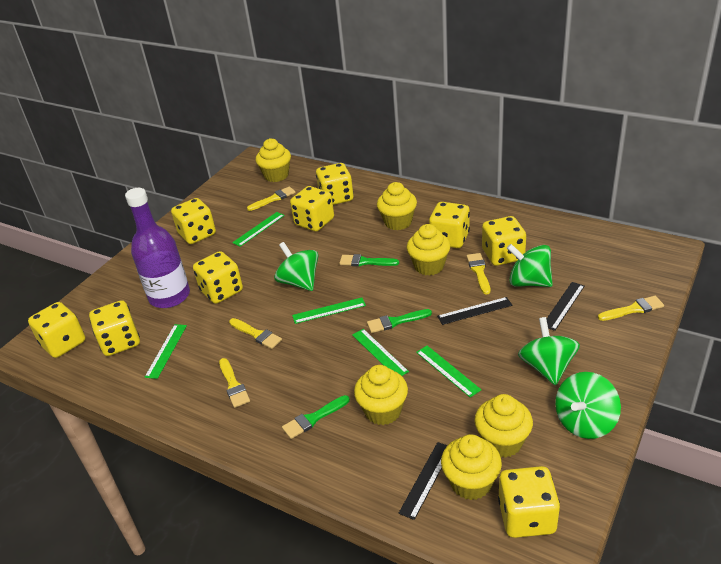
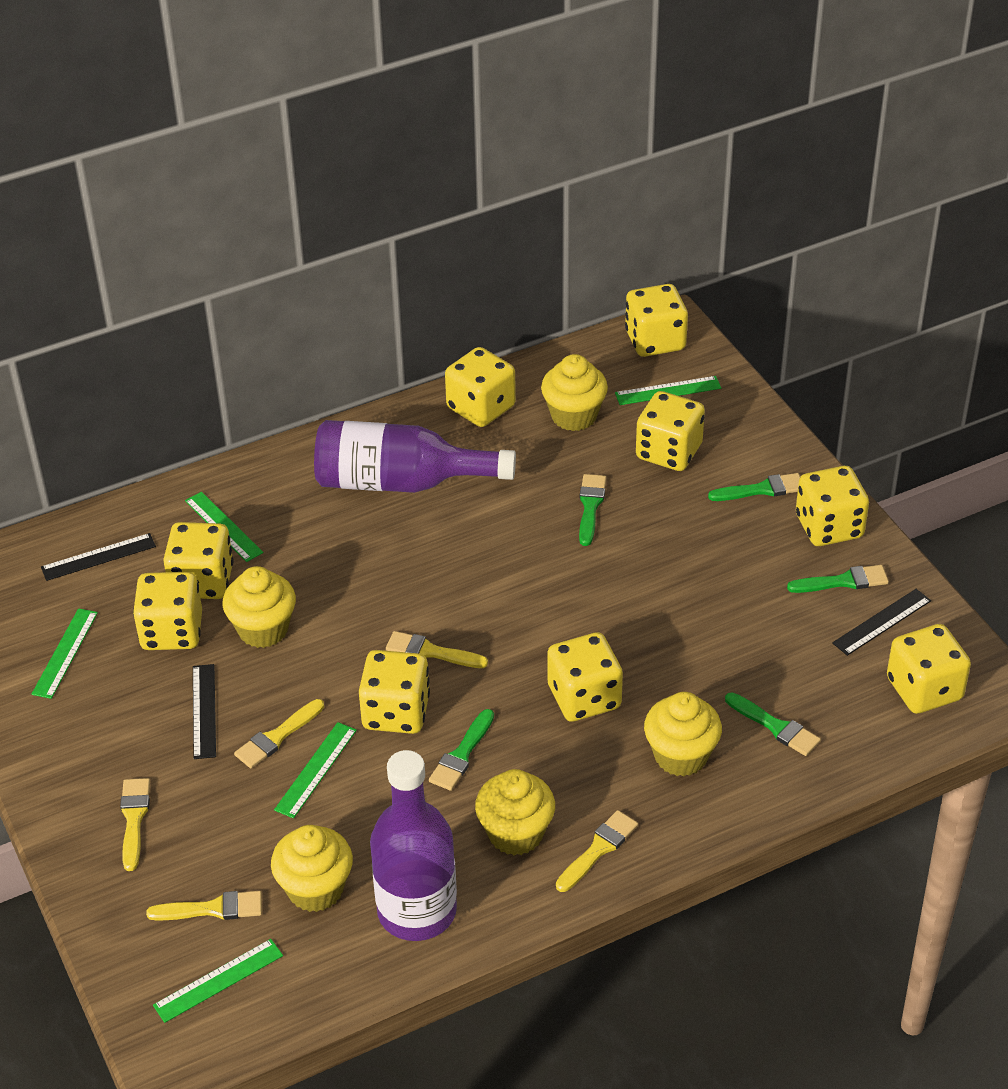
green brush: 3 -> 5
green spinning top: 4 -> 0
purple bottle: 1 -> 2
yellow cupcake: 6 -> 5

